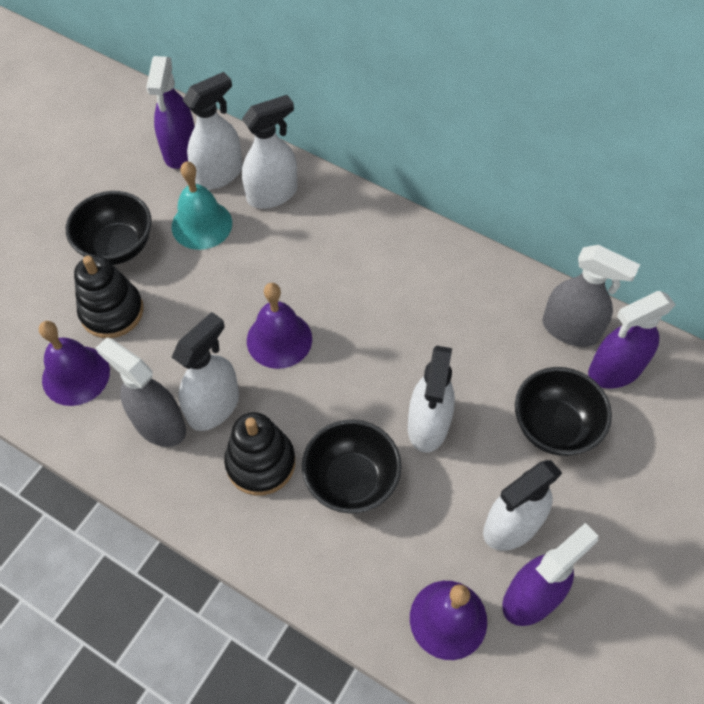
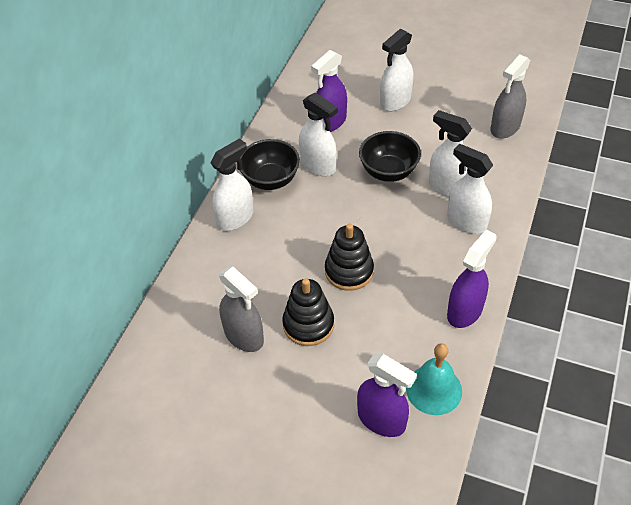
black bowl: 3 -> 2
purple bell: 3 -> 0

